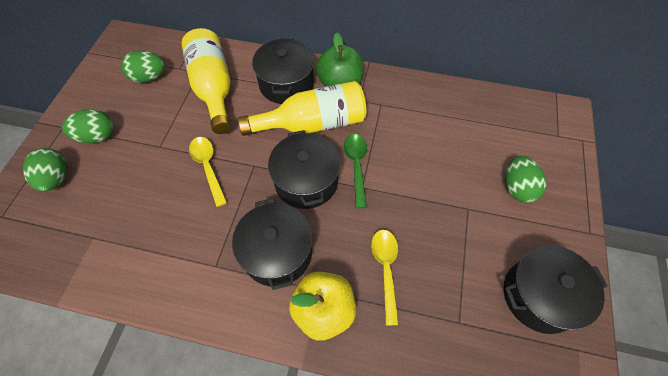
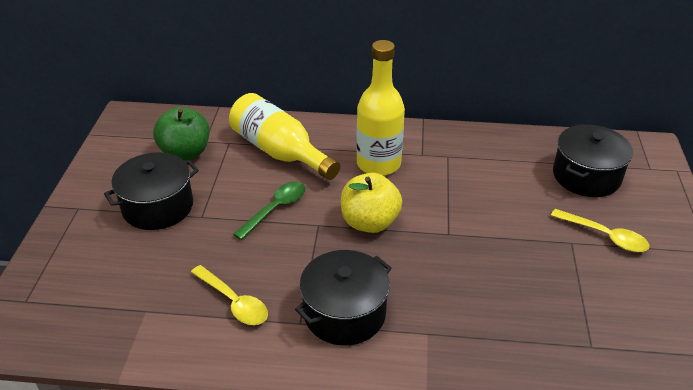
black pot: 4 -> 3
green egg: 4 -> 0

